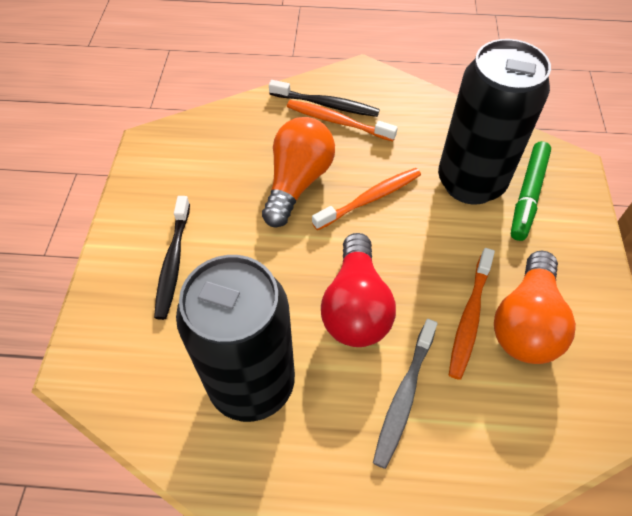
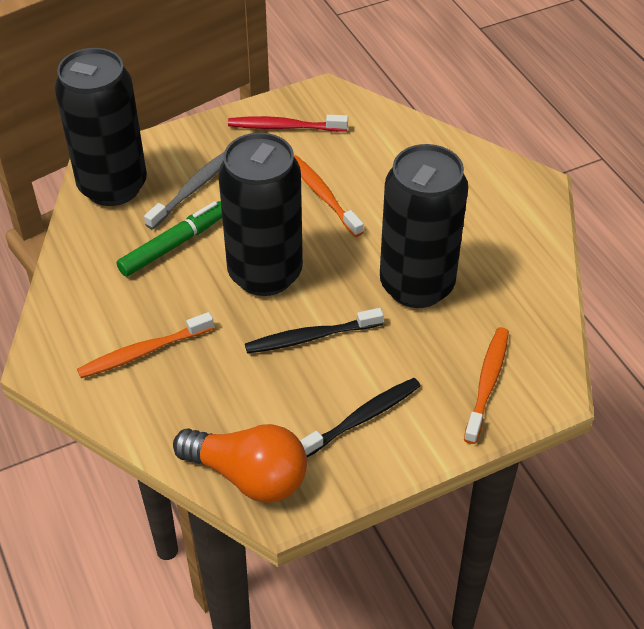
black can: 2 -> 3
orange light bulb: 2 -> 1
red light bulb: 1 -> 0
red toothbrush: 0 -> 1

